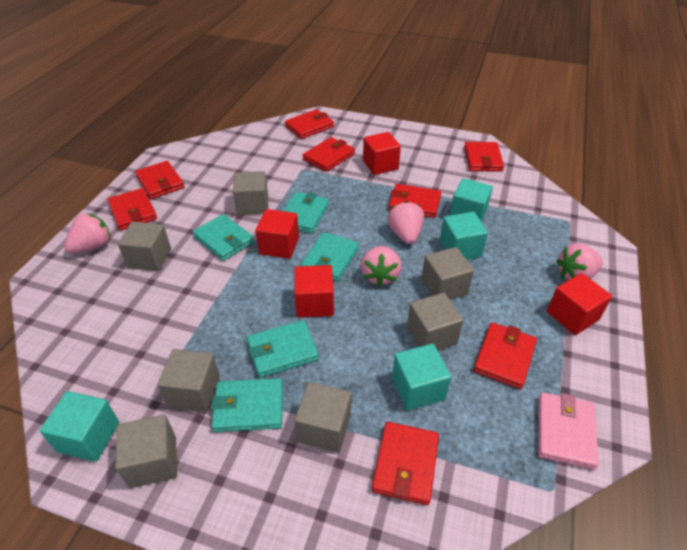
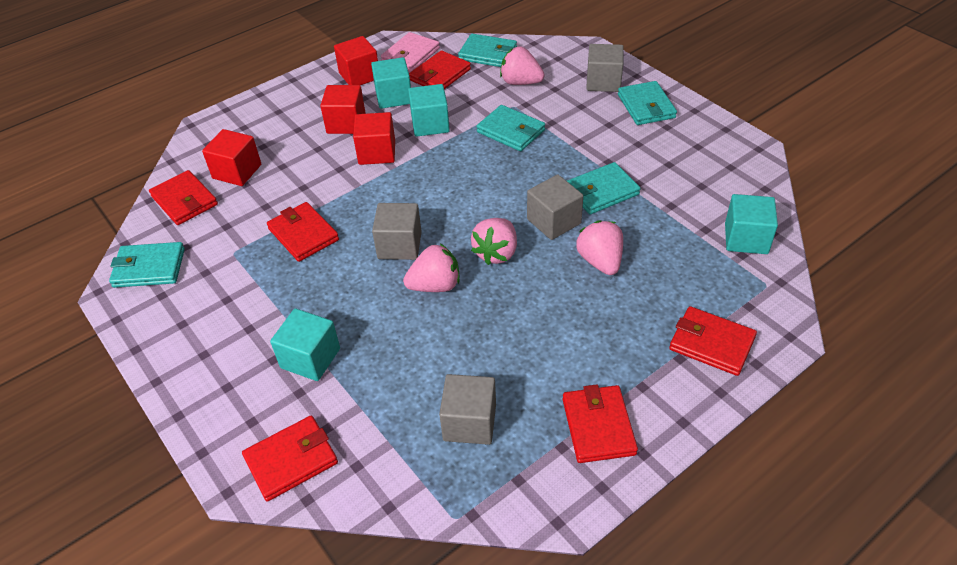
grey cube: 7 -> 4
red wallet: 8 -> 6

